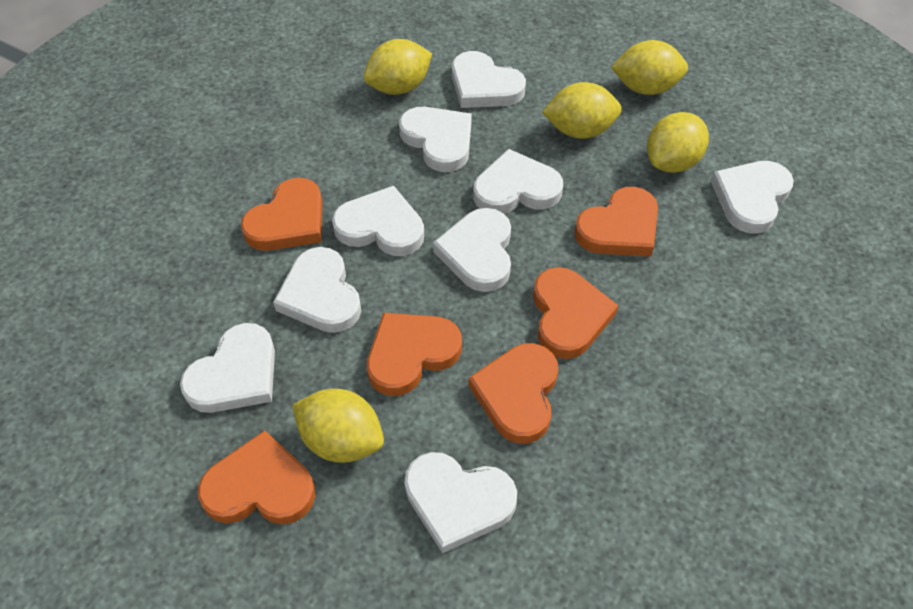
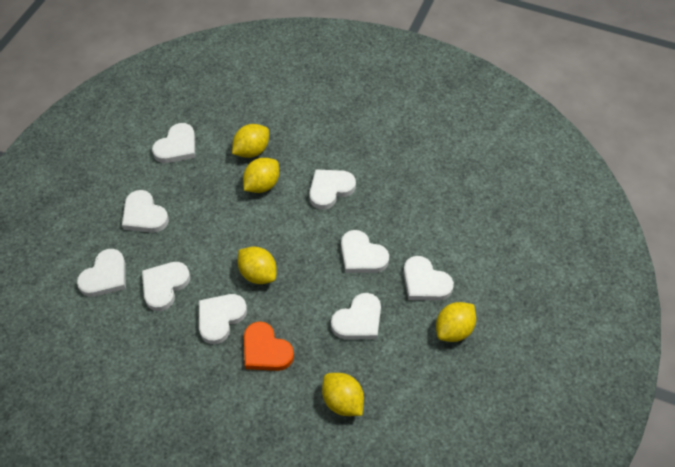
orange heart: 6 -> 1

